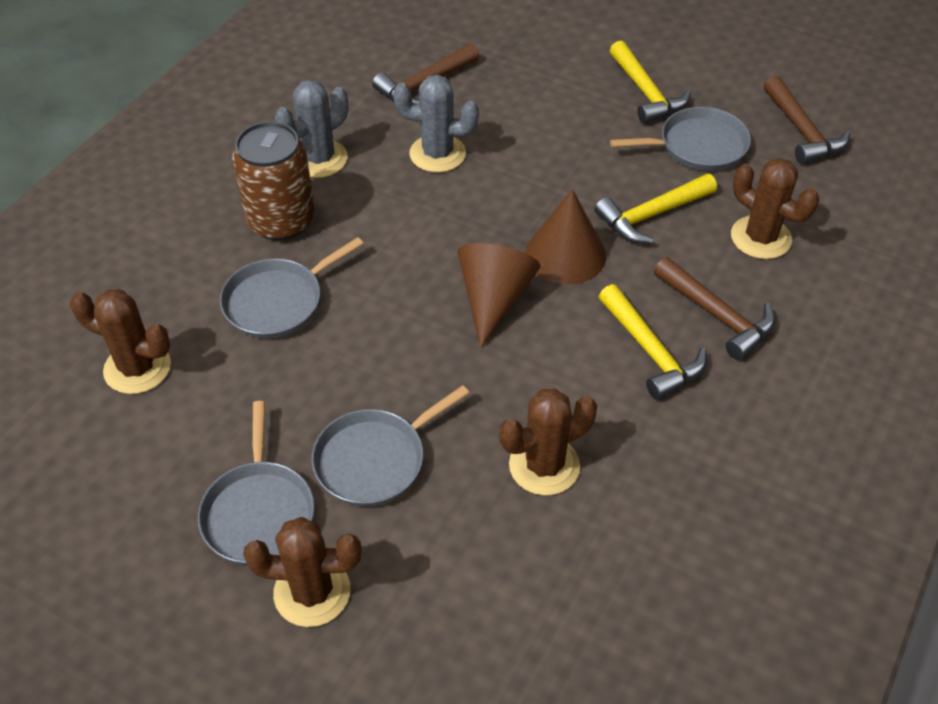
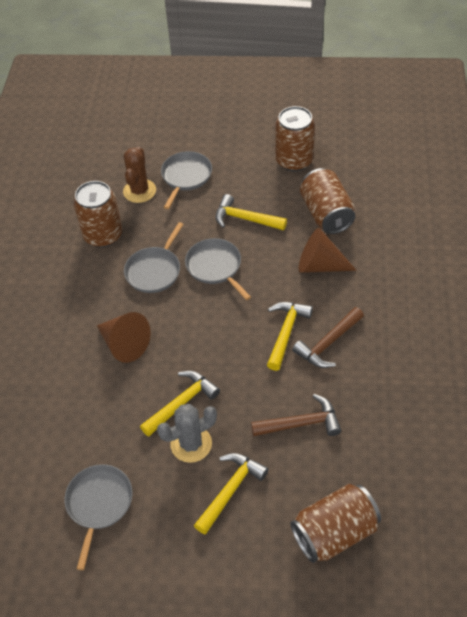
brown cactus: 4 -> 1
brown can: 1 -> 4
brown hammer: 3 -> 2
grey cactus: 2 -> 1
yellow hammer: 3 -> 4

